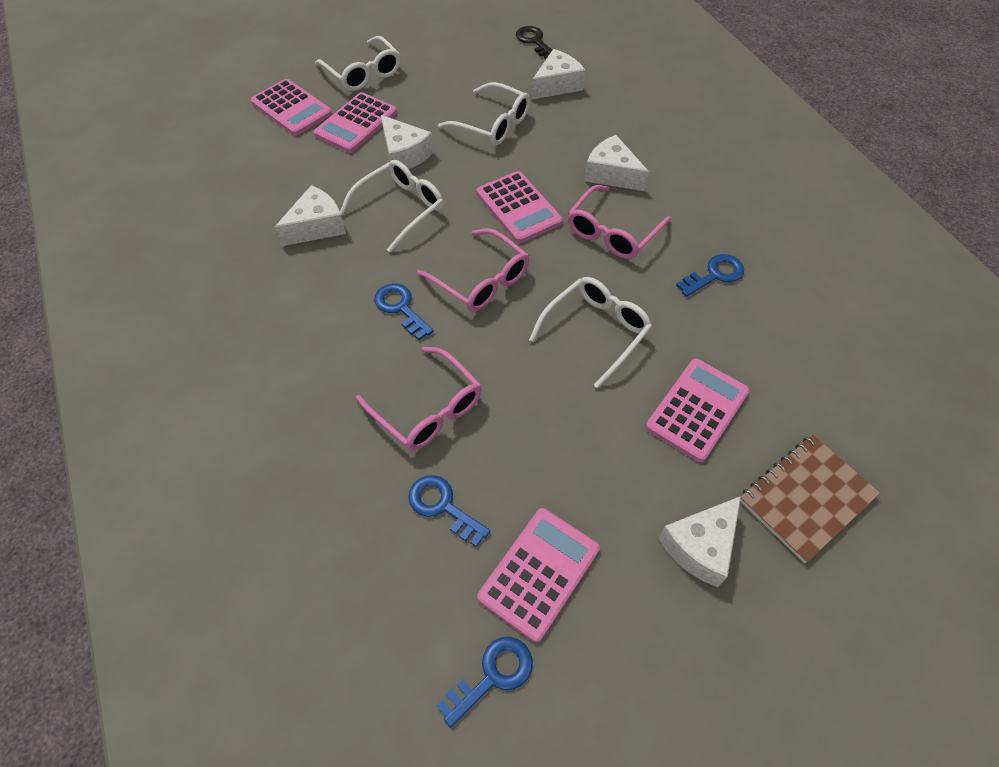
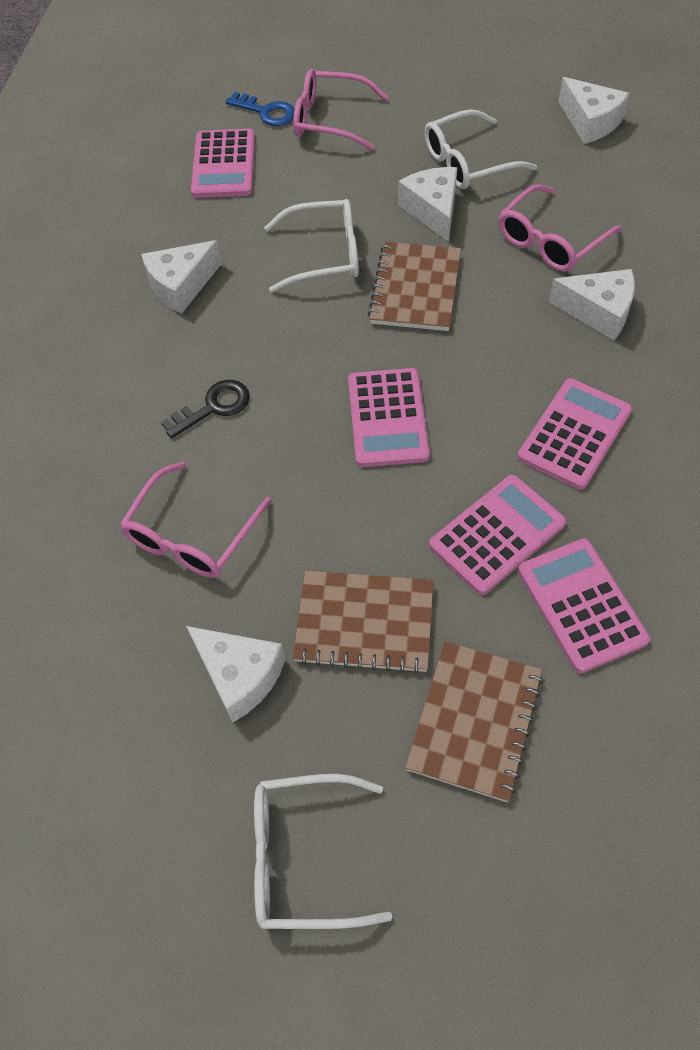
blue key: 4 -> 1
brown notebook: 1 -> 3
white glasses: 4 -> 3

